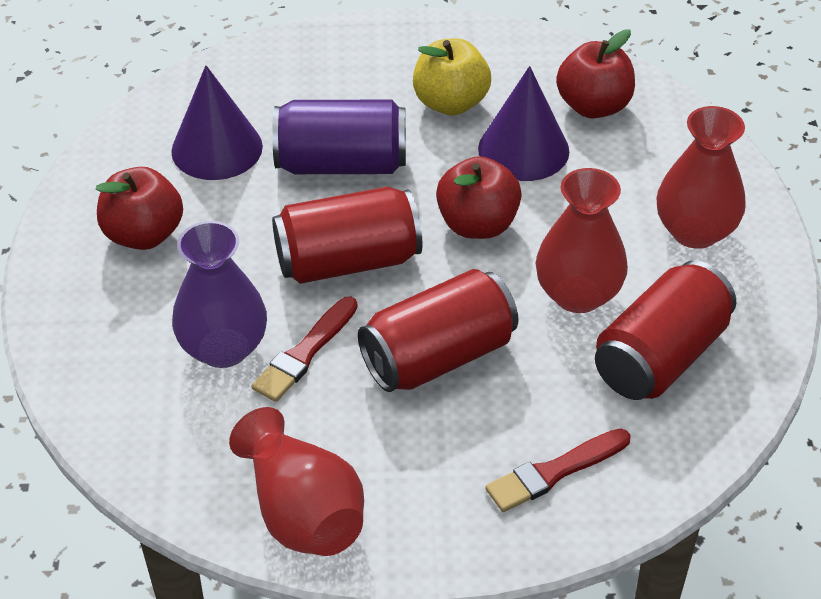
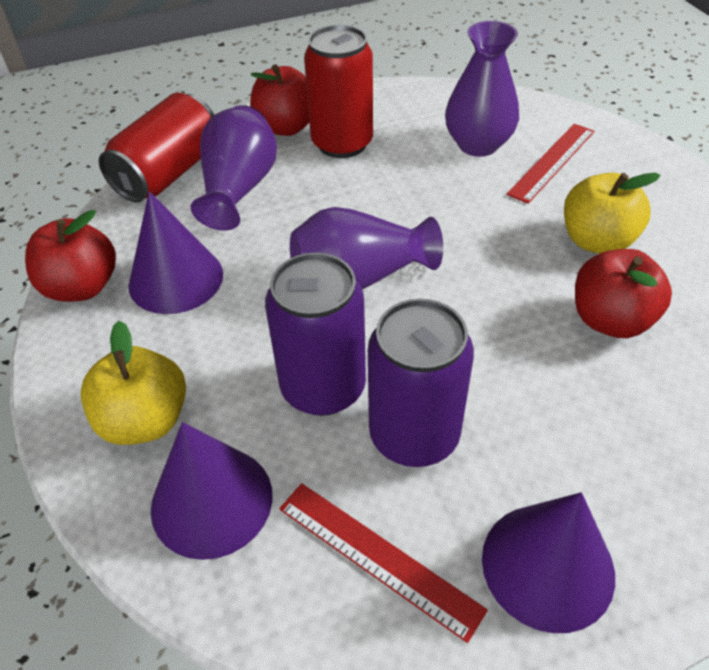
purple can: 1 -> 2
purple cone: 2 -> 3
purple vase: 1 -> 3
red brush: 2 -> 0
red can: 3 -> 2
red ruler: 0 -> 2
red vase: 3 -> 0
yellow apple: 1 -> 2

